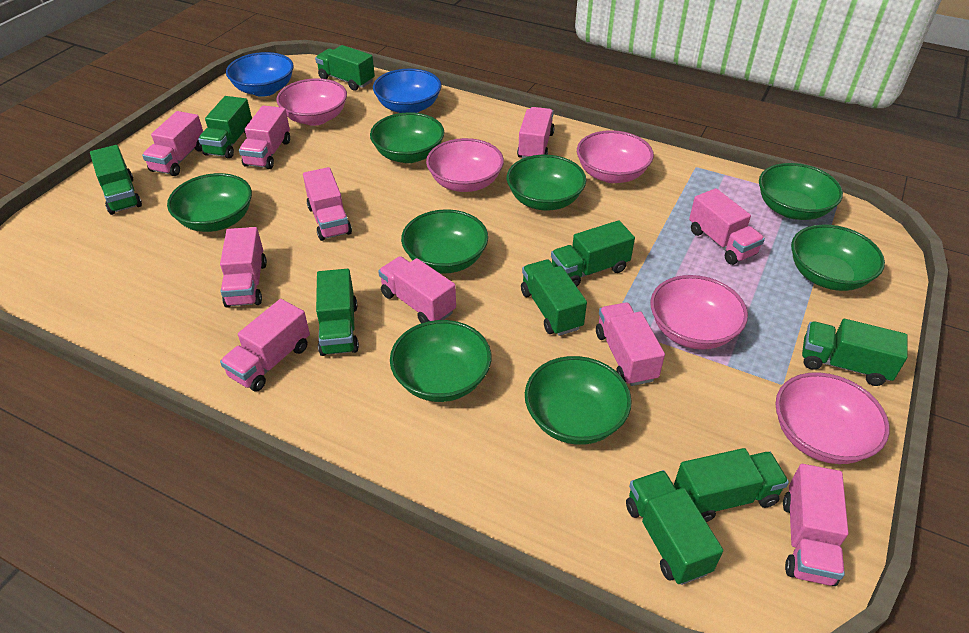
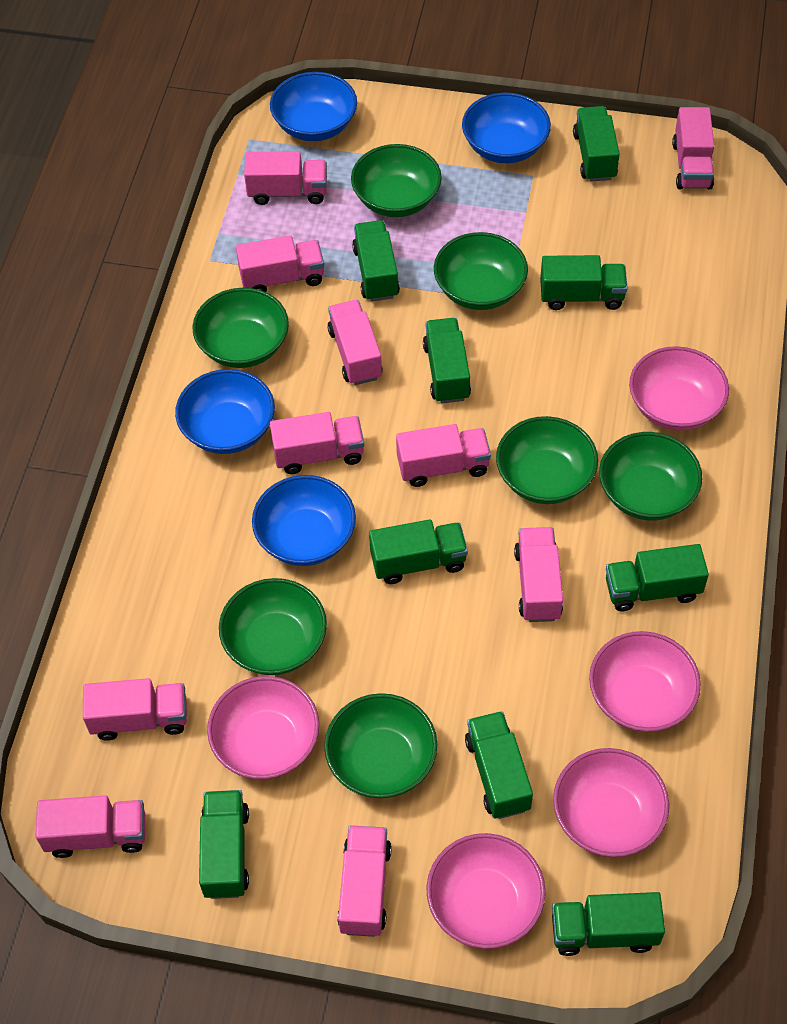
blue bowl: 2 -> 4
green bowl: 8 -> 7

